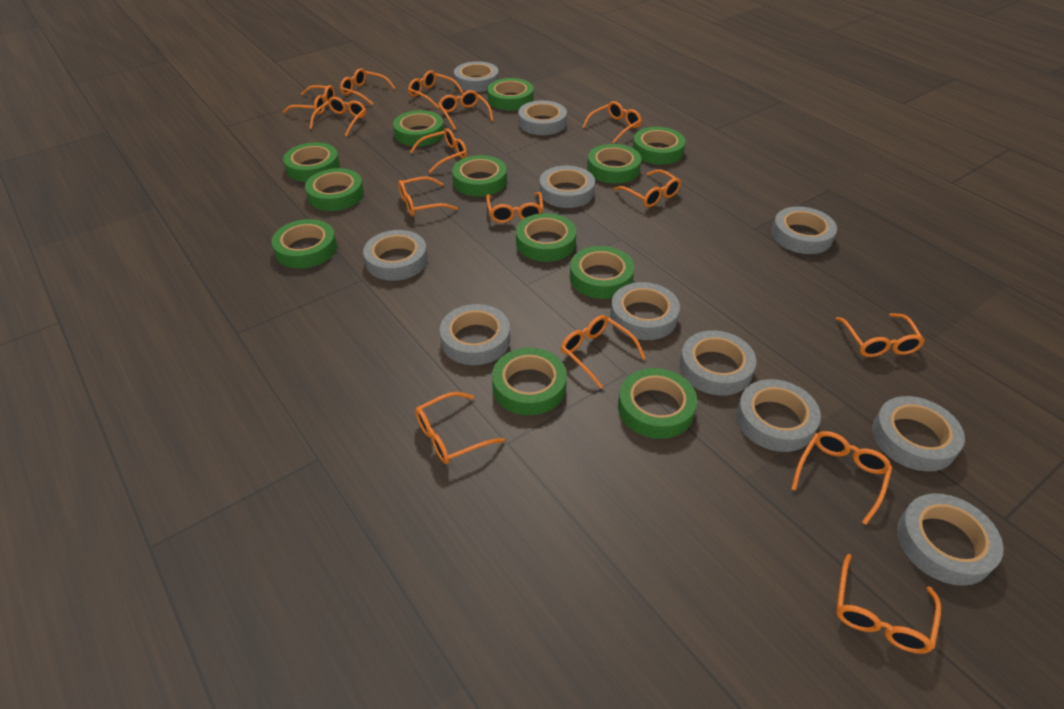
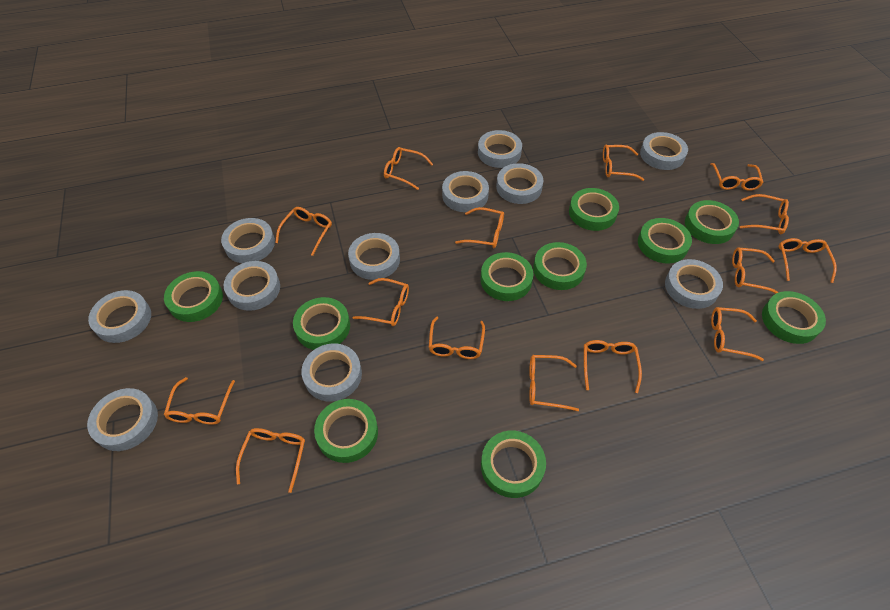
green tape: 12 -> 10

